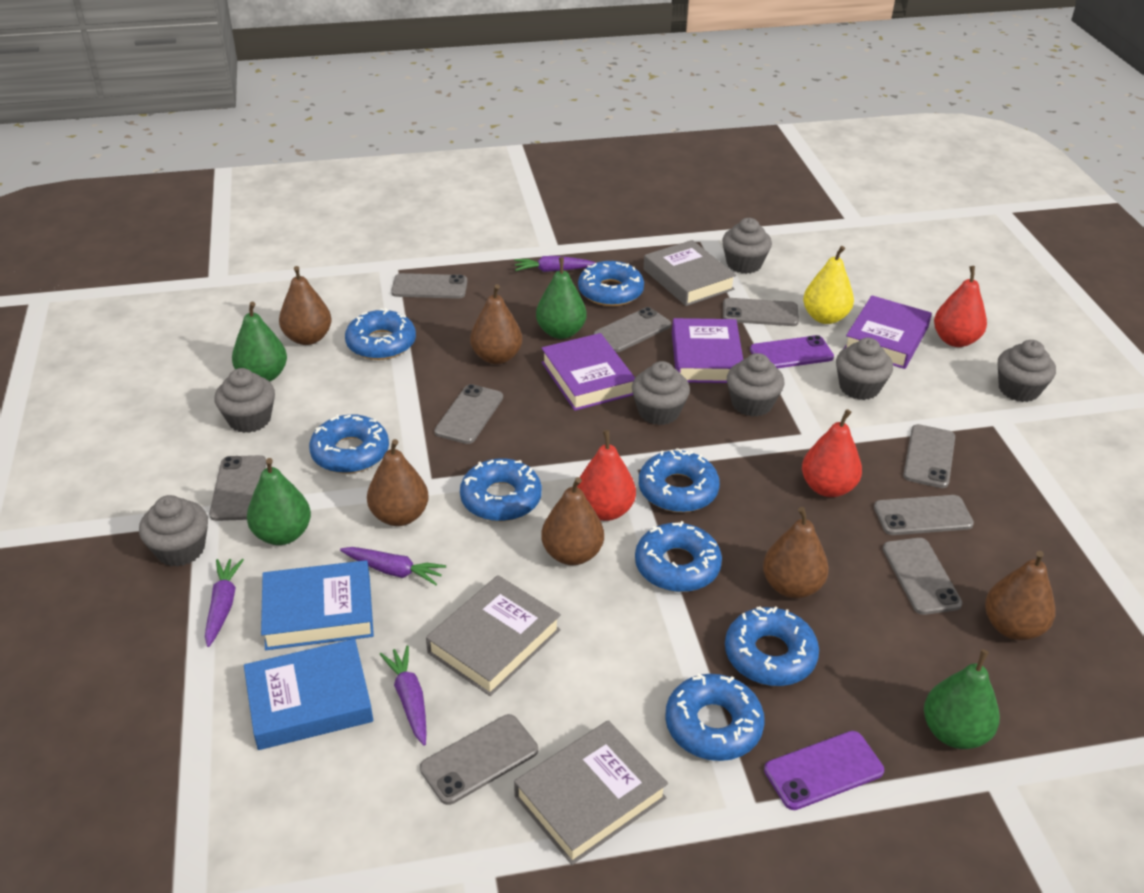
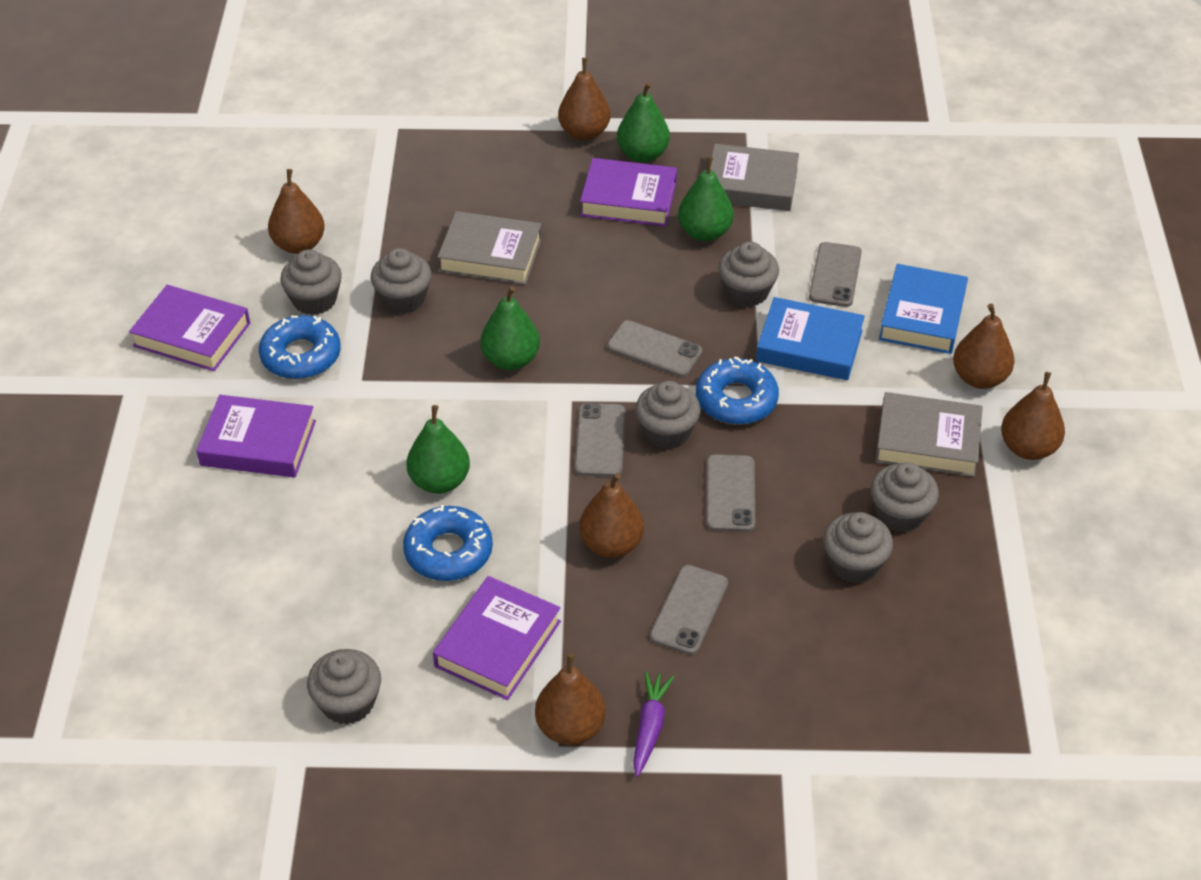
blue donut: 8 -> 3
grey phone: 9 -> 5
purple book: 3 -> 4
purple carrot: 4 -> 1
purple phone: 2 -> 0
red pear: 3 -> 0
yellow pear: 1 -> 0

